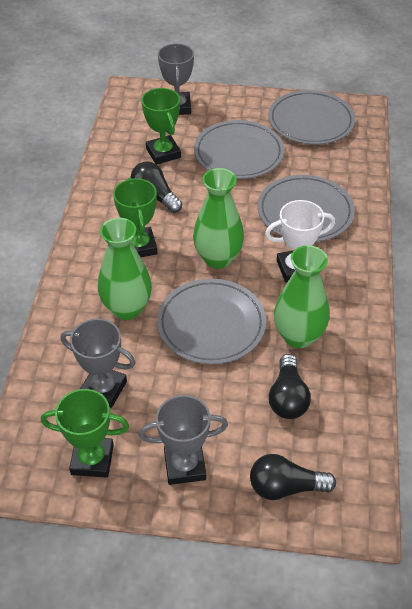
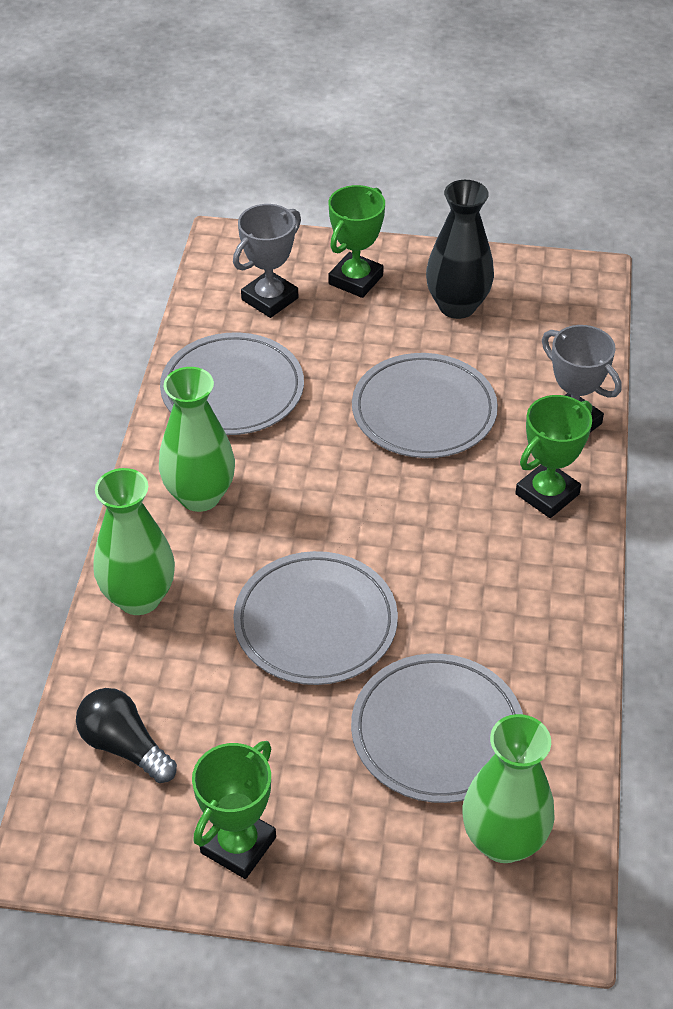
black light bulb: 3 -> 1
black vase: 0 -> 1
grey trophy: 3 -> 2
white trophy: 1 -> 0

